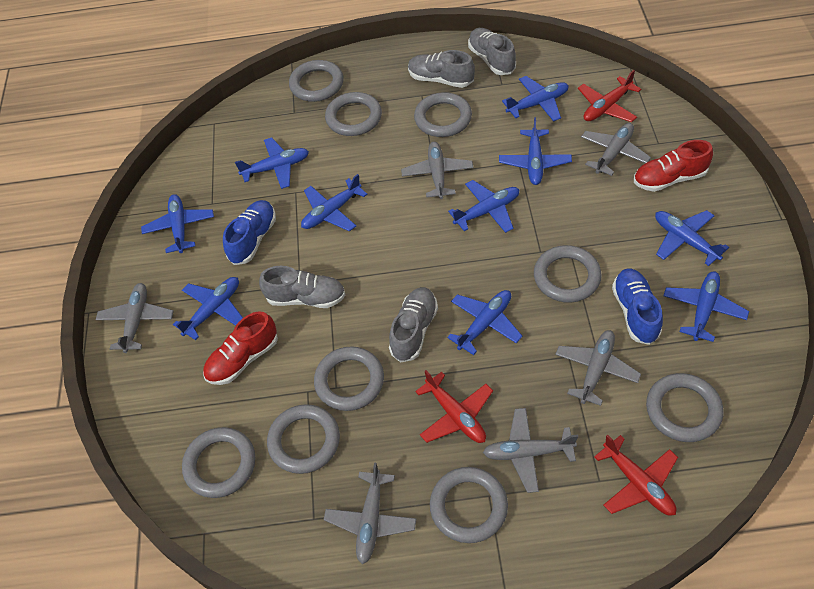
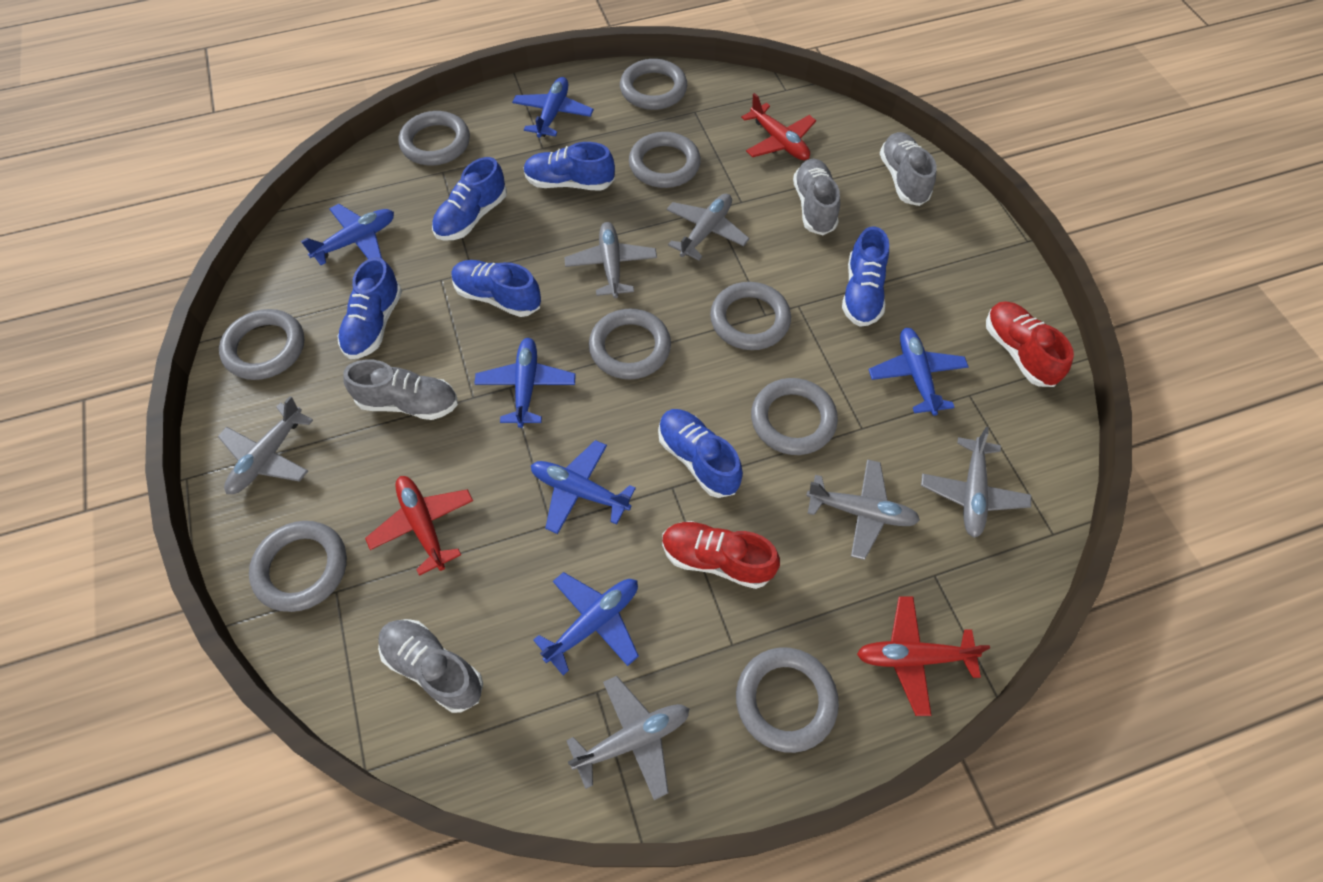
blue plane: 10 -> 6
blue shoe: 2 -> 6

